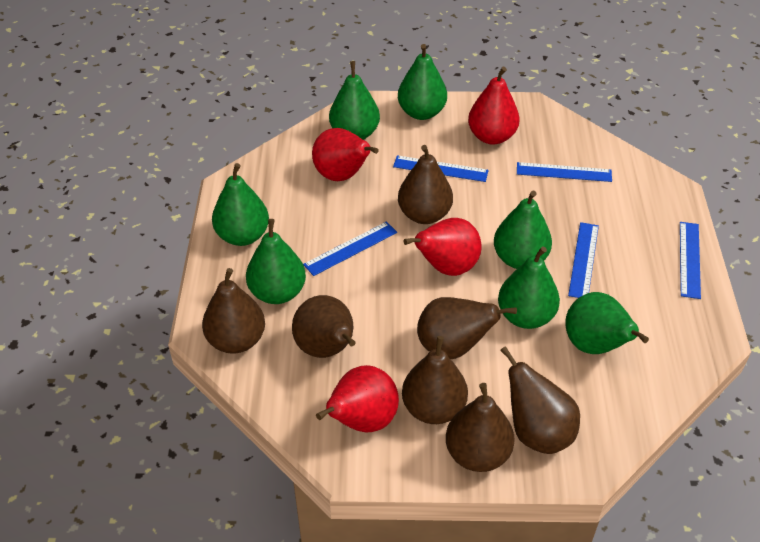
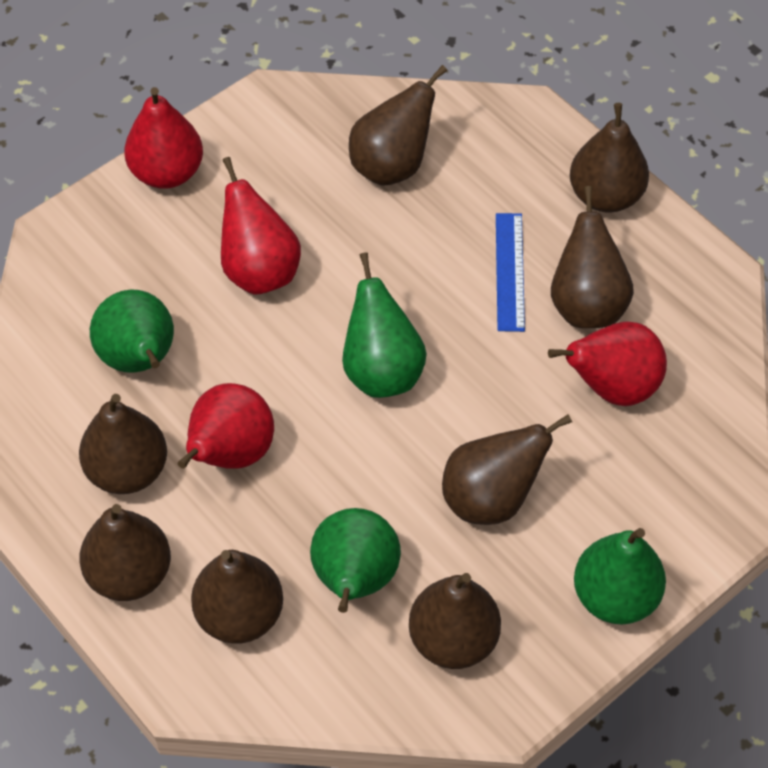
blue ruler: 5 -> 1
brown pear: 7 -> 8
green pear: 7 -> 4

